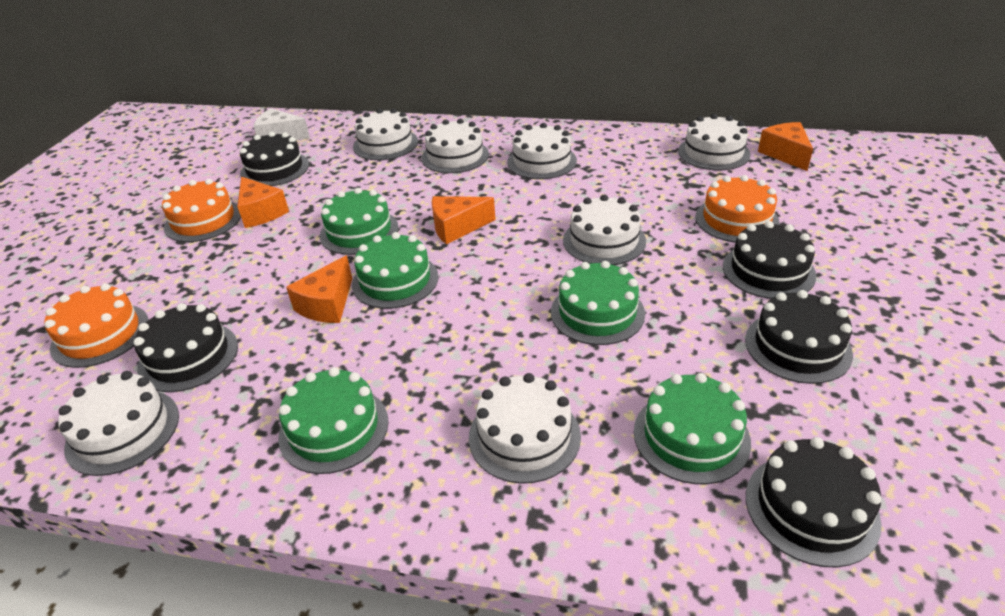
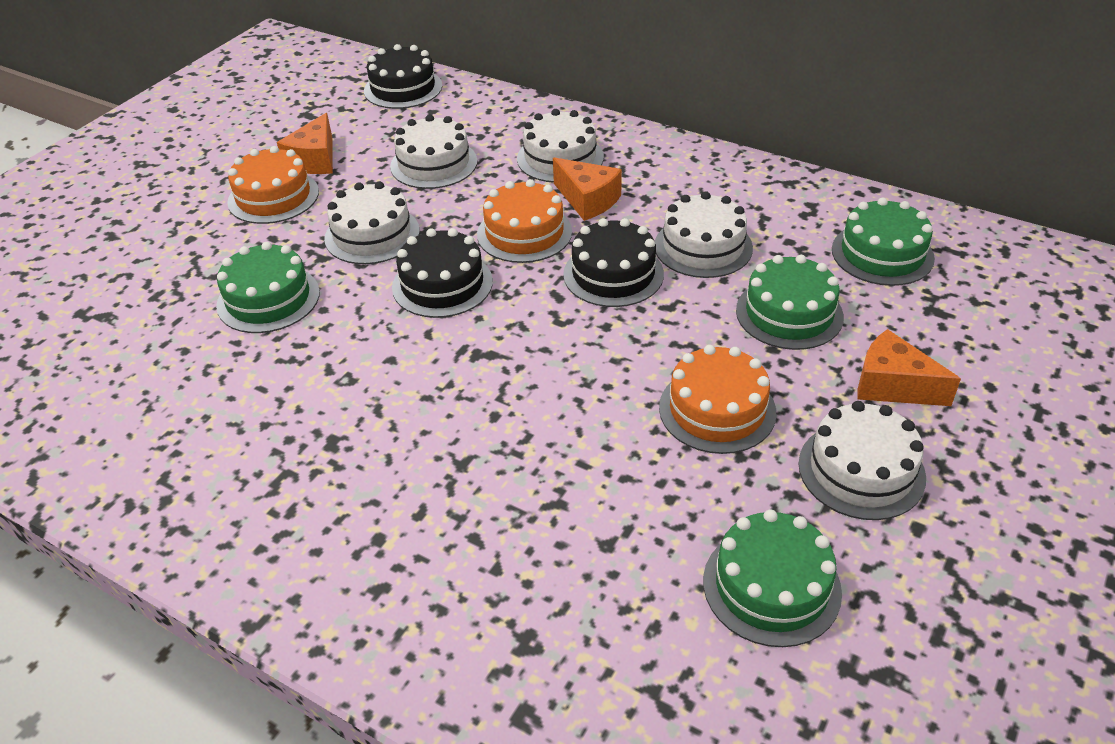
black cake: 5 -> 3
green cake: 5 -> 4
orange cheese: 4 -> 3
white cake: 7 -> 5
white cheese: 1 -> 0

